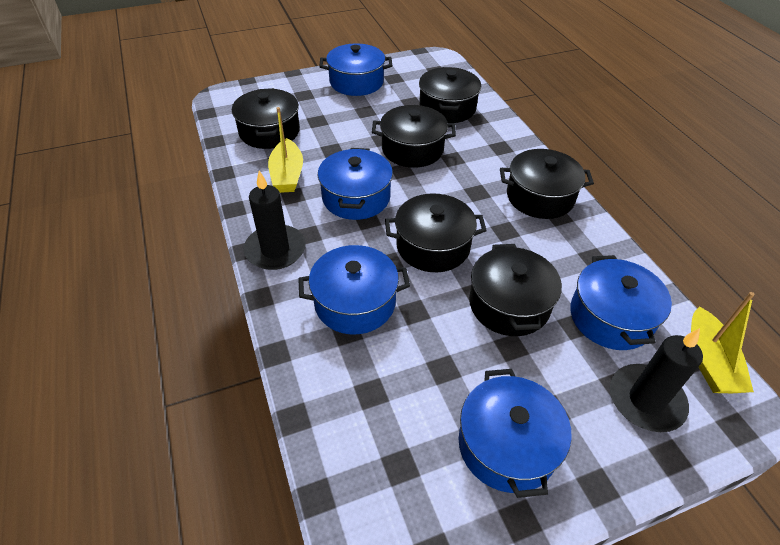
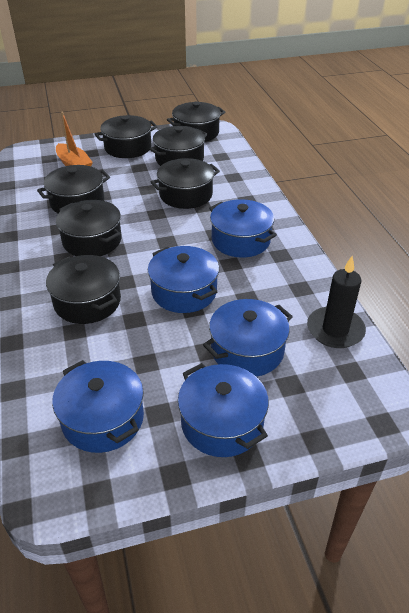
black candle: 2 -> 1
black pot: 6 -> 7
orange boat: 0 -> 1
yellow boat: 2 -> 0

